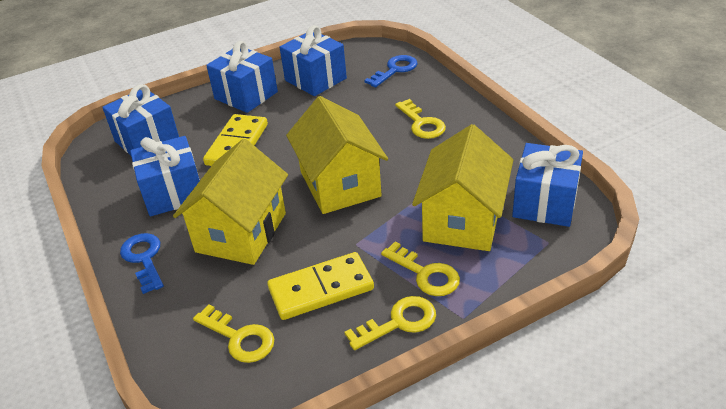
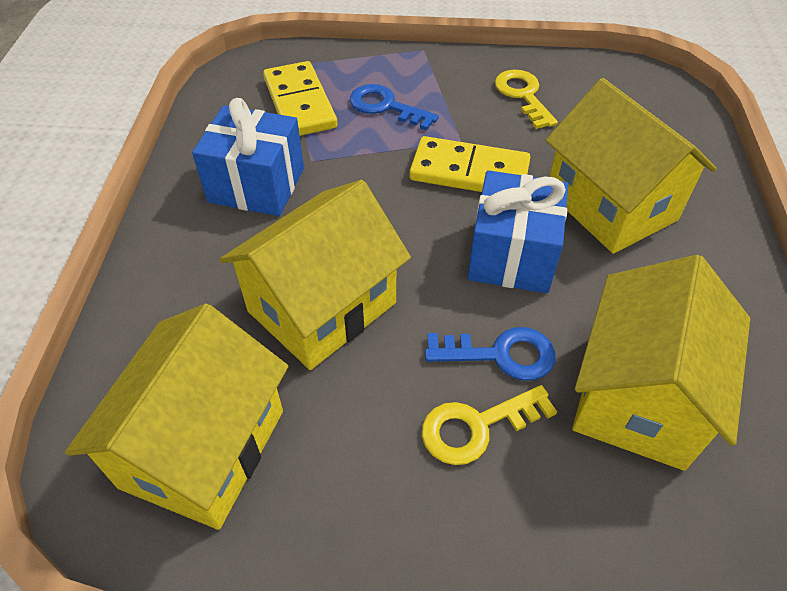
blue gift: 5 -> 2
yellow house: 3 -> 4
yellow key: 4 -> 2

